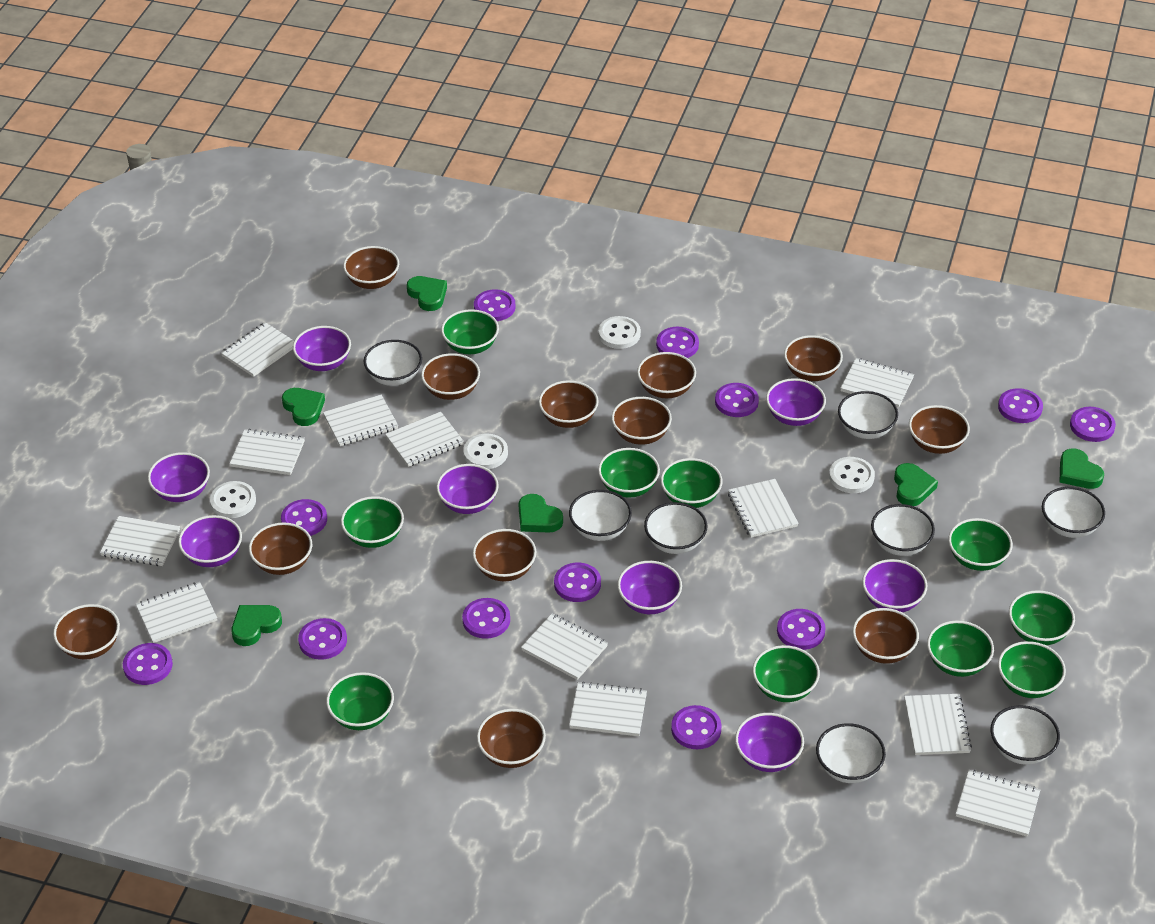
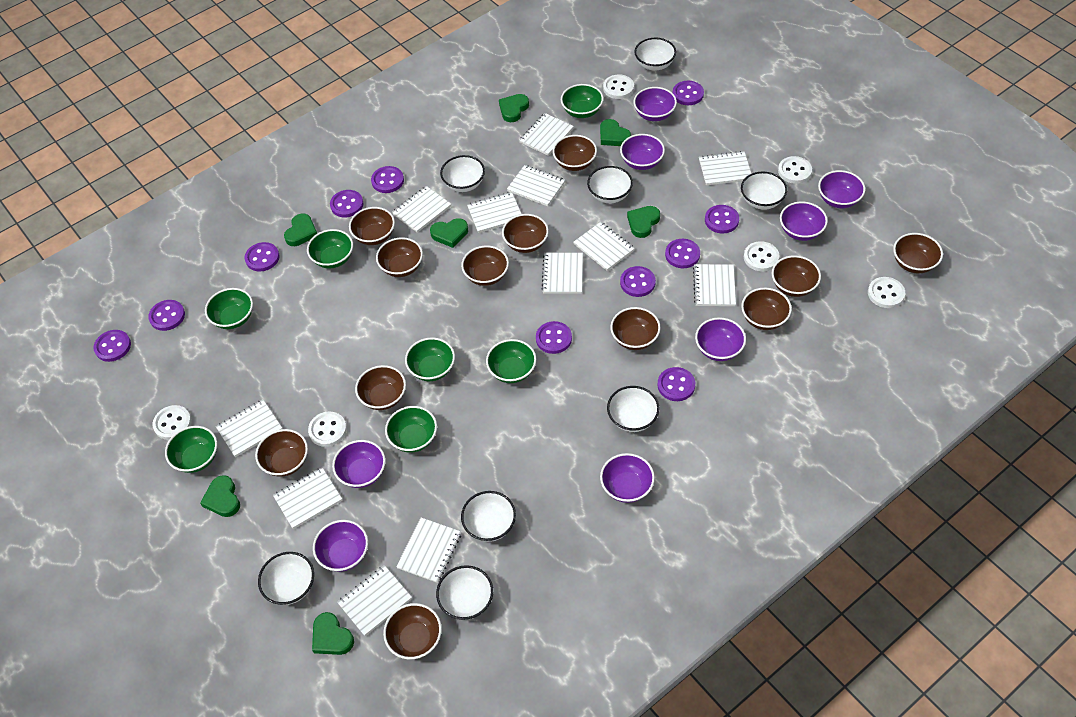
green bowl: 10 -> 7
green heart: 6 -> 7
purple button: 12 -> 11
white button: 4 -> 6

